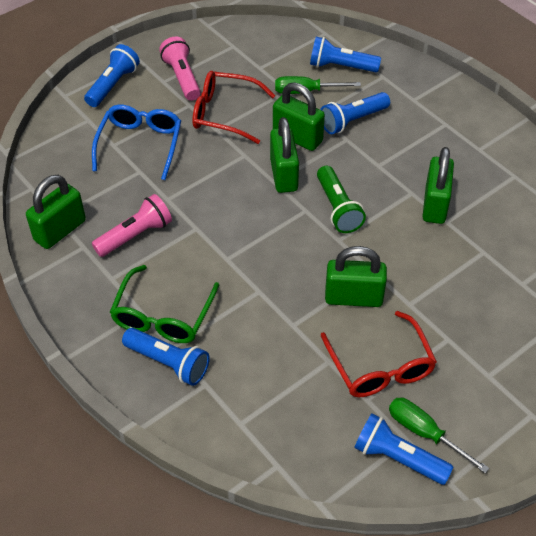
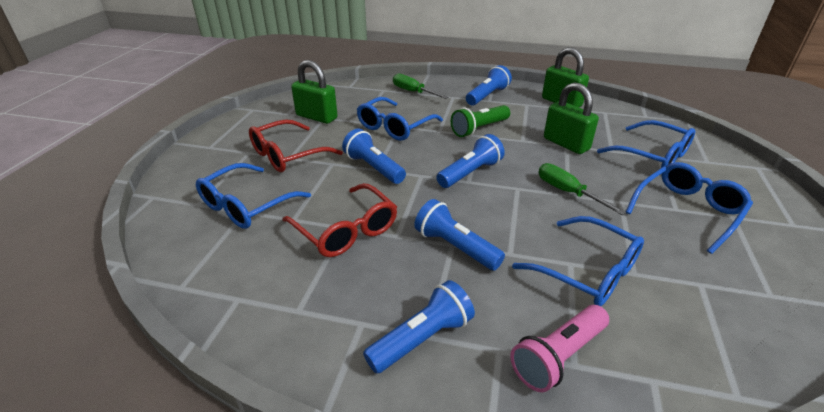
blue glasses: 1 -> 5
green glasses: 1 -> 0
green padlock: 5 -> 3
pink flashlight: 2 -> 1

